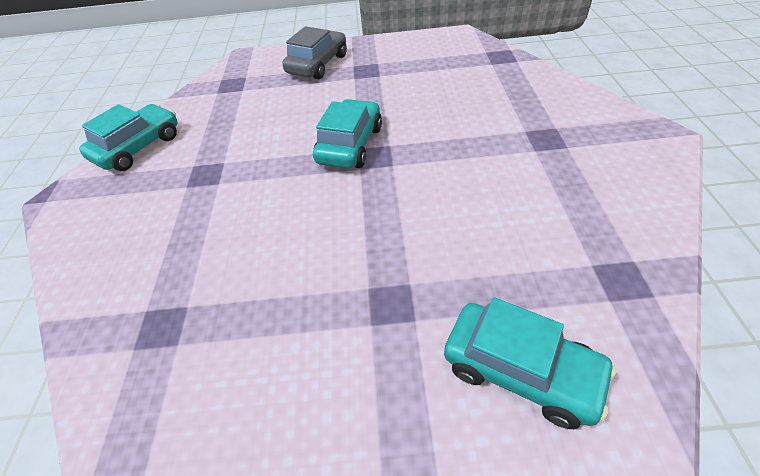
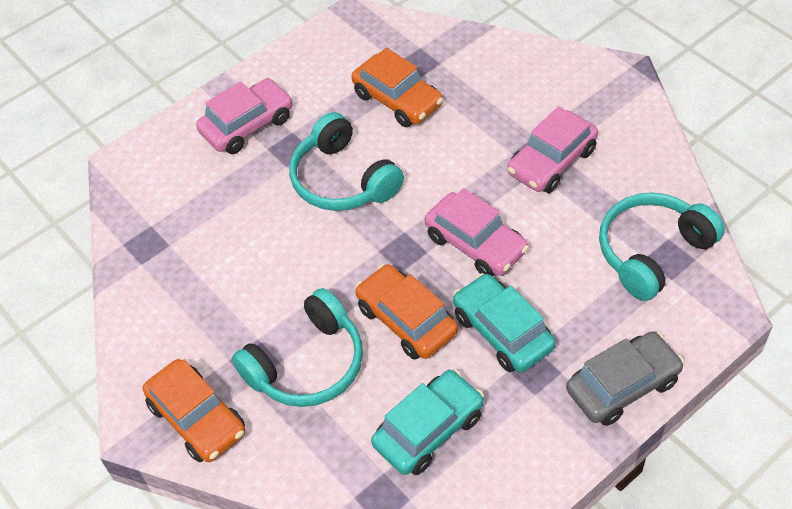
orange car: 0 -> 3
pink car: 0 -> 3
turquoise car: 3 -> 2
turquoise headphones: 0 -> 3

